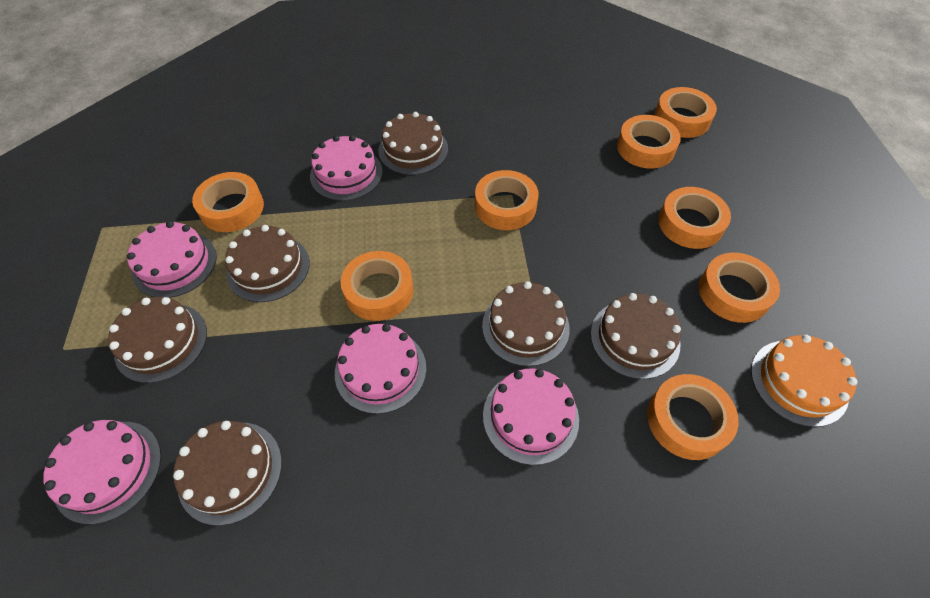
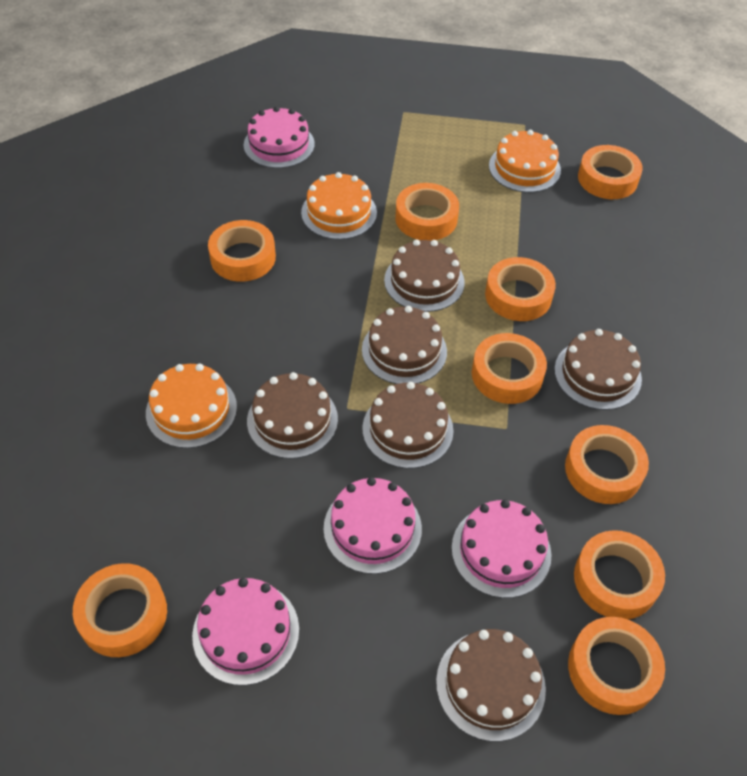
orange cake: 1 -> 3
orange tape: 8 -> 9
pink cake: 5 -> 4

